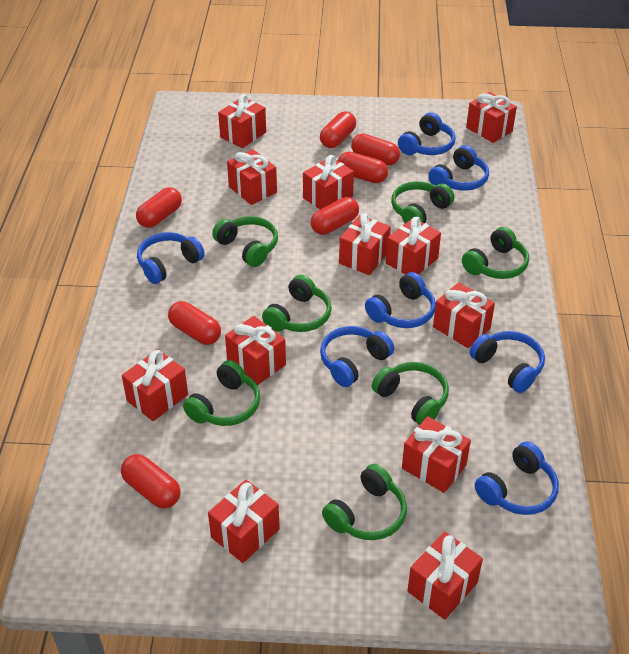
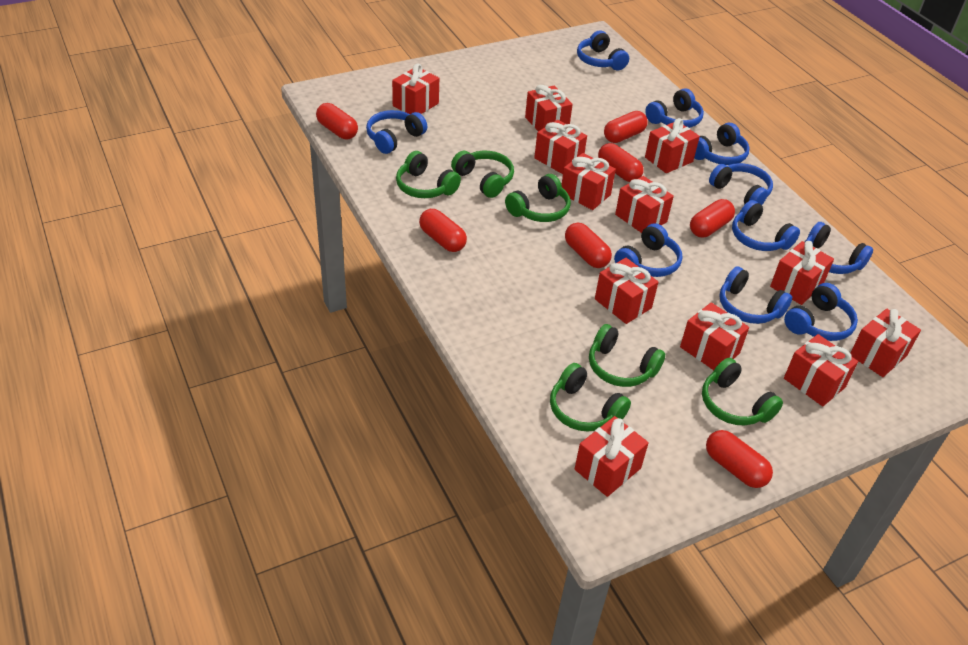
blue headphones: 7 -> 10
green headphones: 7 -> 6

